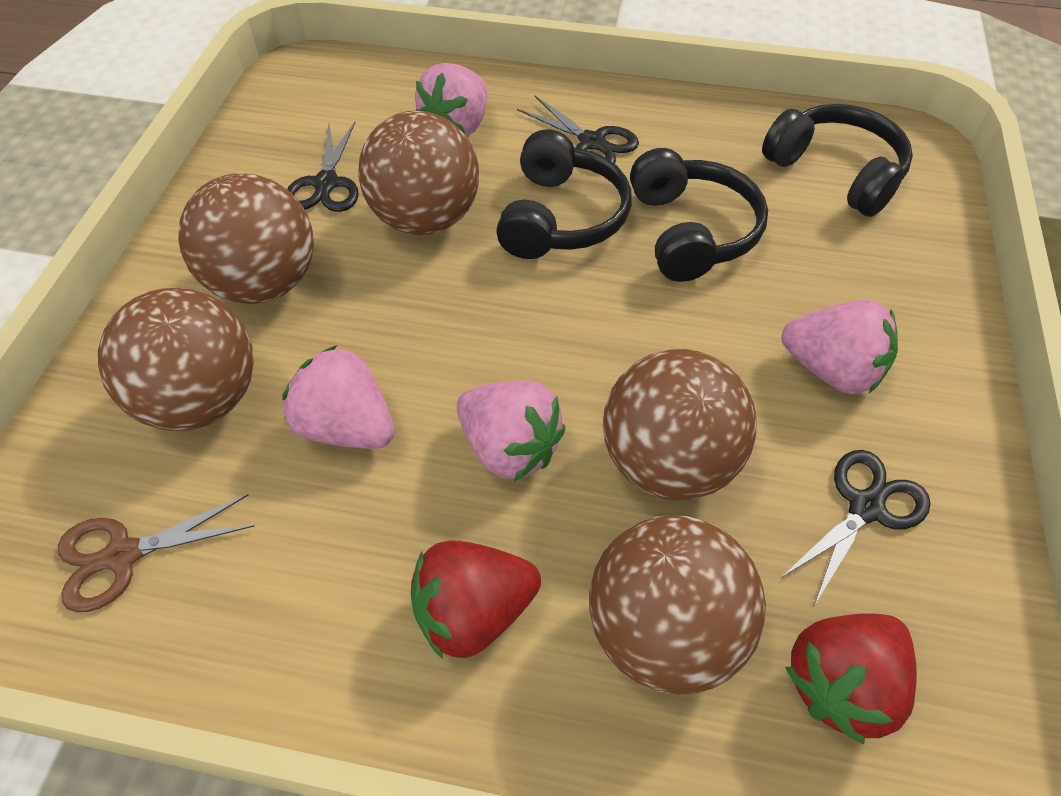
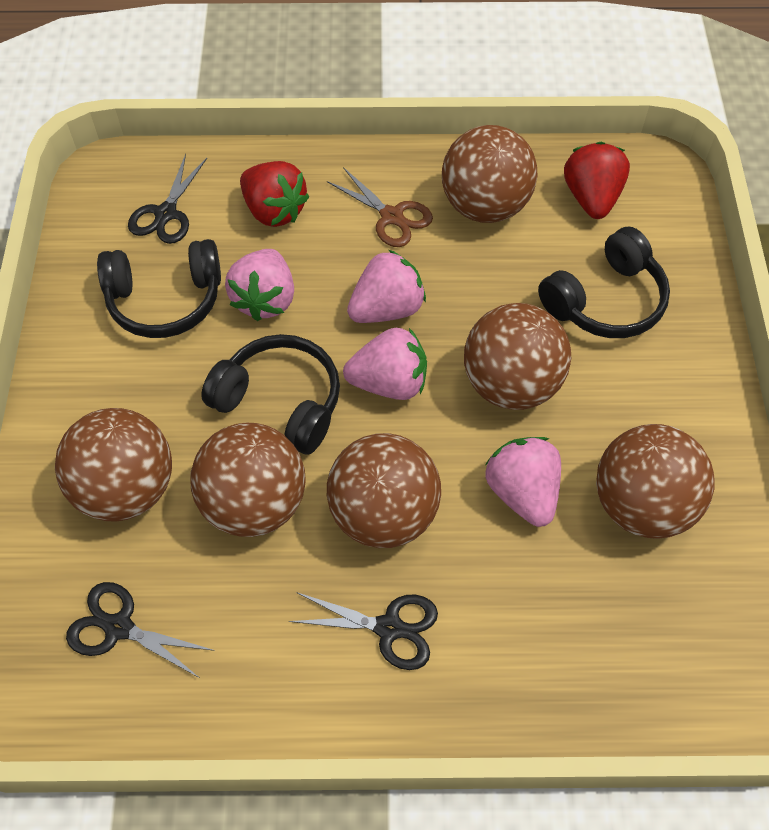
brown ball: 5 -> 6

